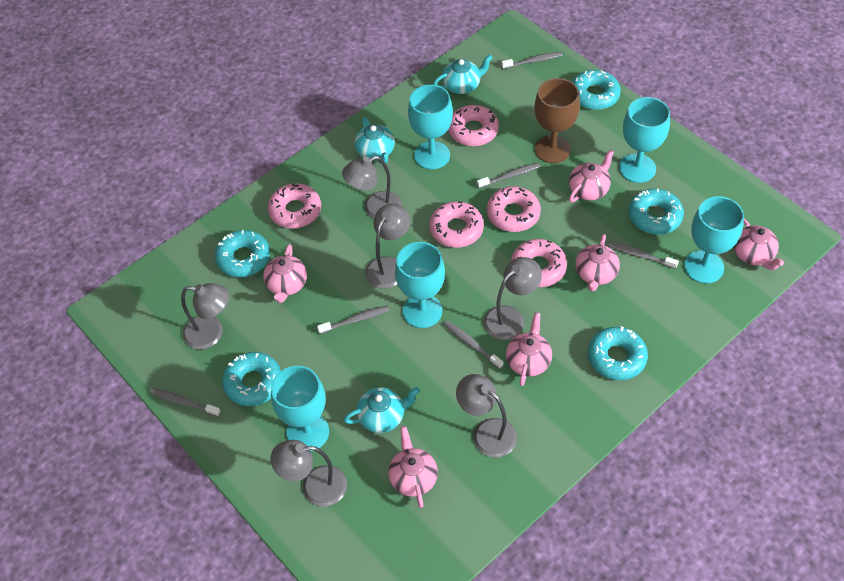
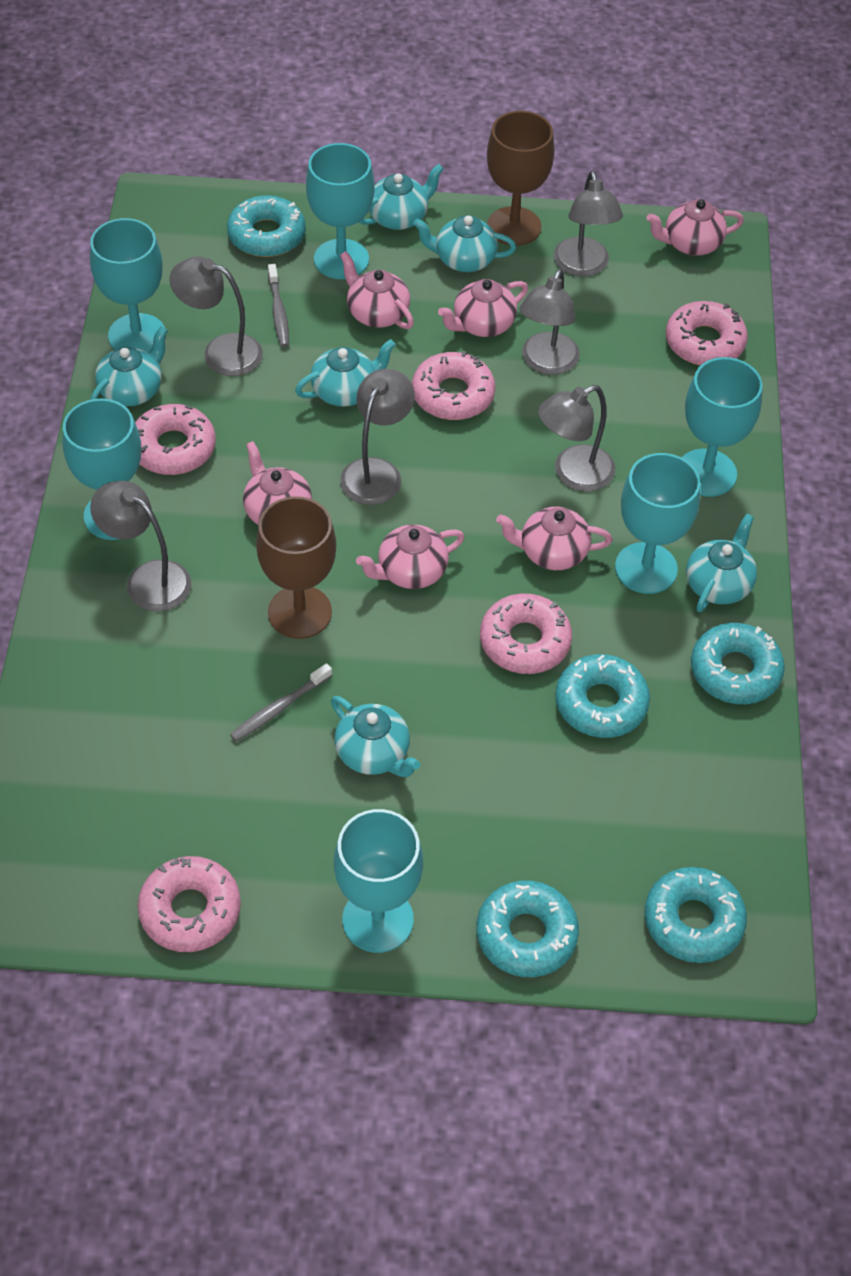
brown goblet: 1 -> 2
grey toothbrush: 6 -> 2
turquoise goblet: 5 -> 6
turquoise teapot: 3 -> 6

